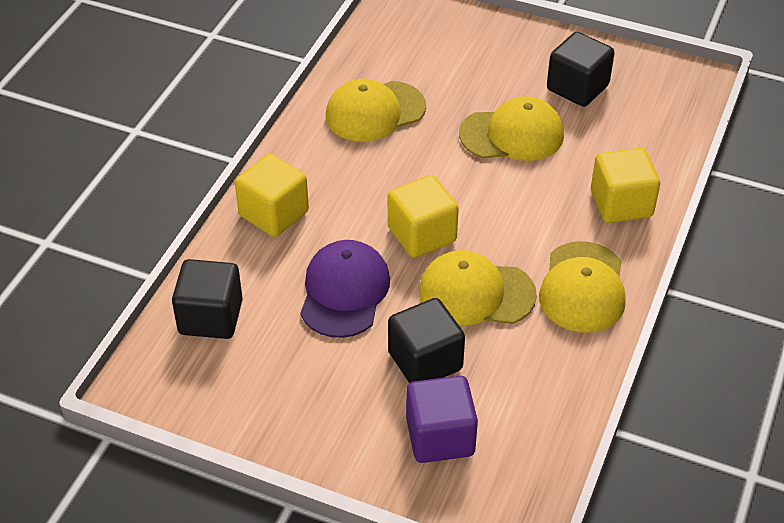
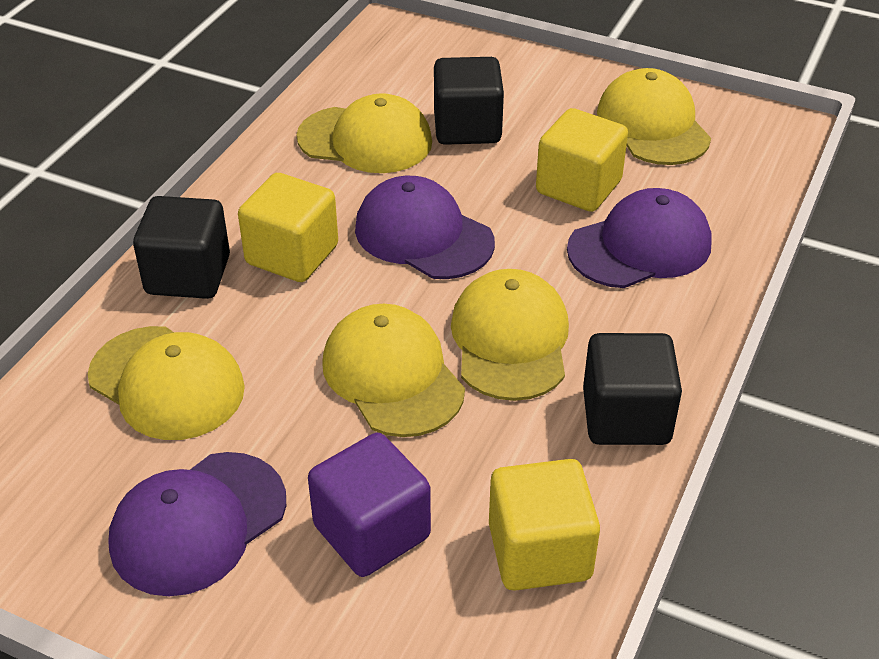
purple cap: 1 -> 3
yellow cap: 4 -> 5

